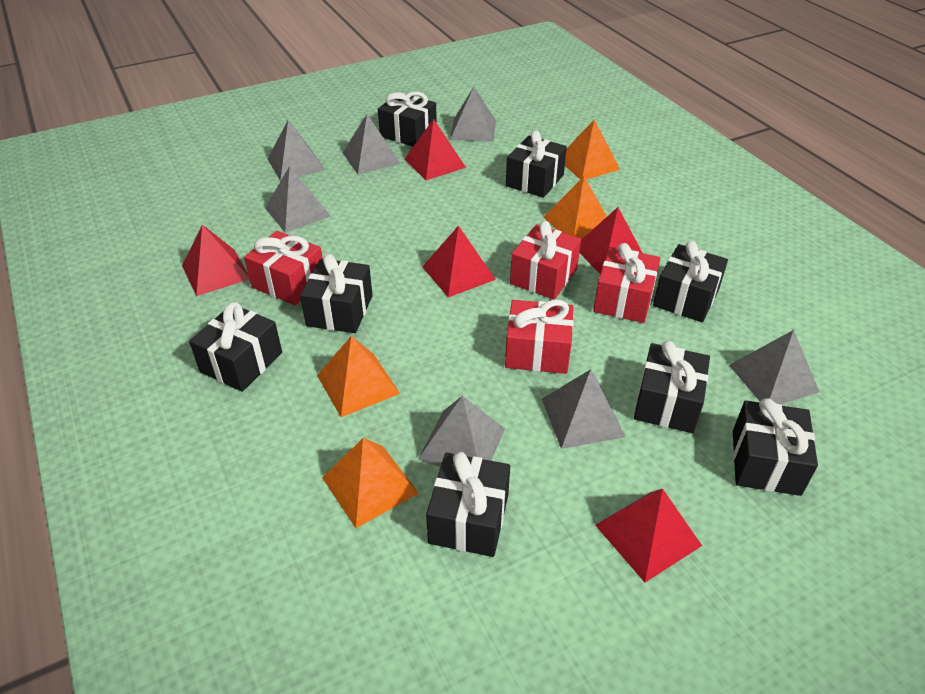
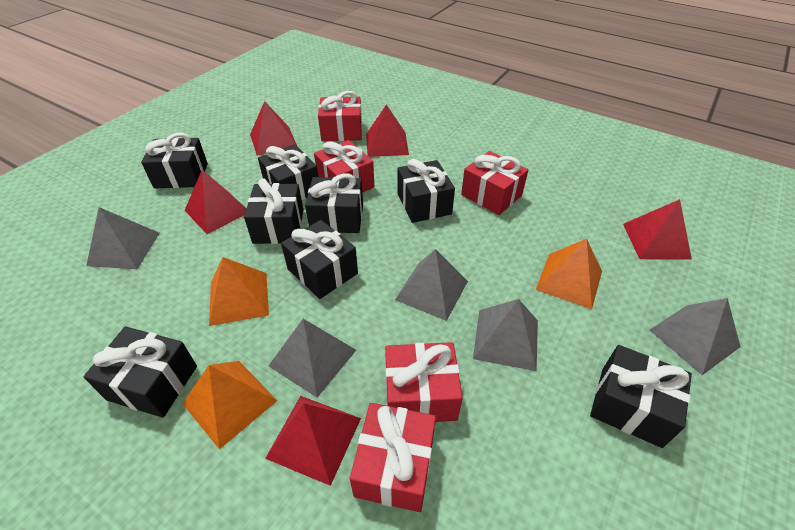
grey pyramid: 7 -> 5
orange pyramid: 4 -> 3
red gift: 4 -> 5

